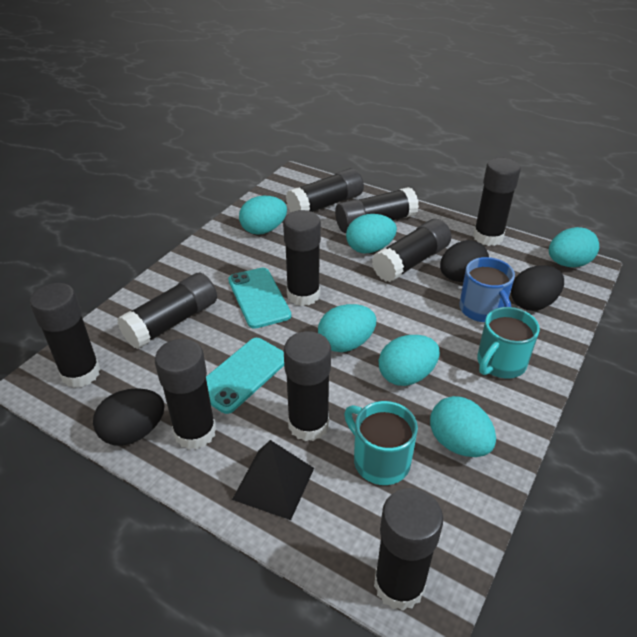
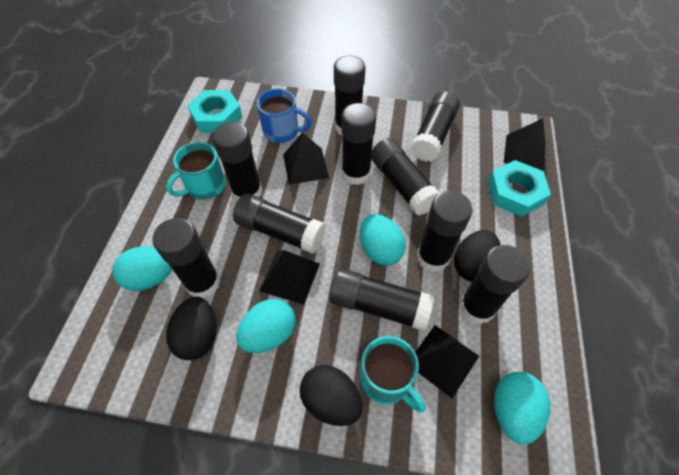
black pyramid: 1 -> 4
turquoise egg: 6 -> 4
turquoise nut: 0 -> 2
turquoise phone: 2 -> 0

